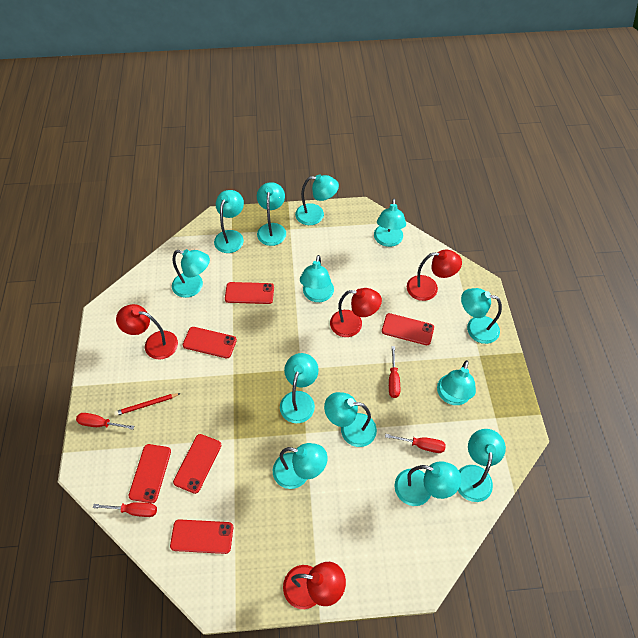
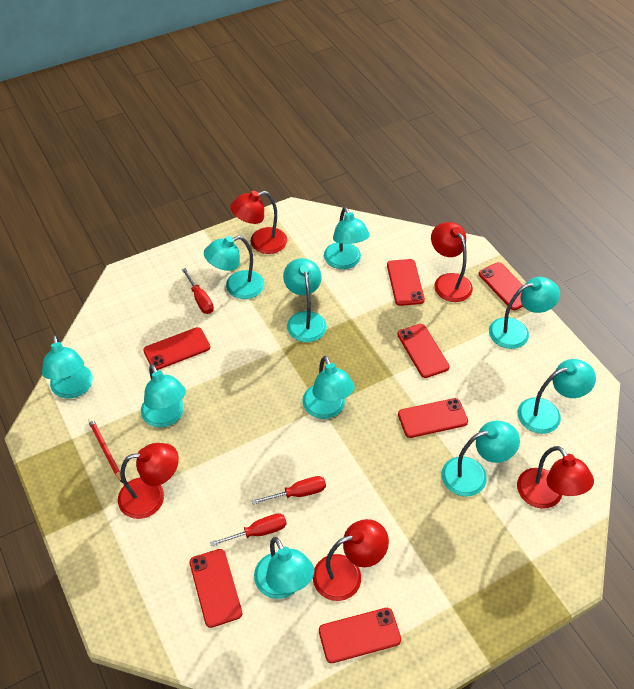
red lamp: 4 -> 5
red phone: 6 -> 7
red screwdriver: 4 -> 3
turquoise lamp: 13 -> 10

